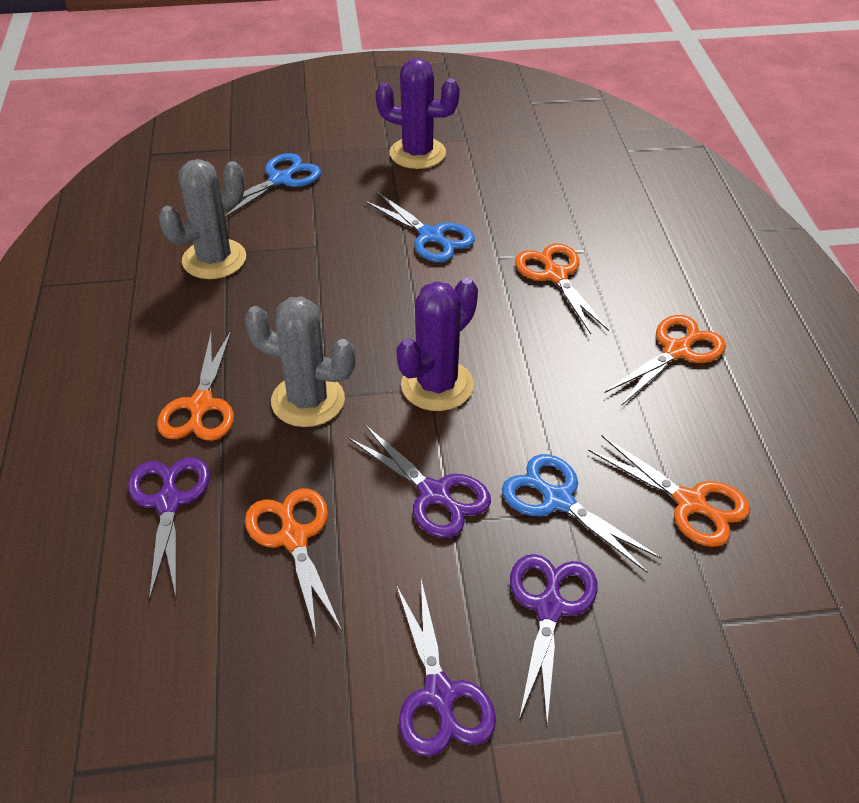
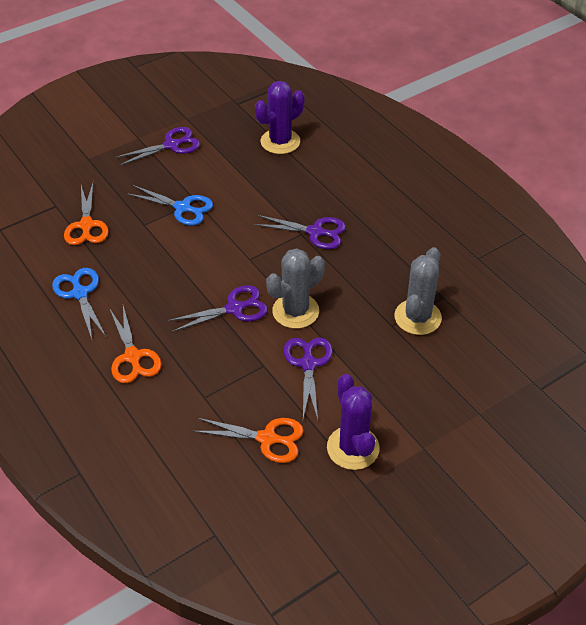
blue scissors: 3 -> 2
orange scissors: 5 -> 3

